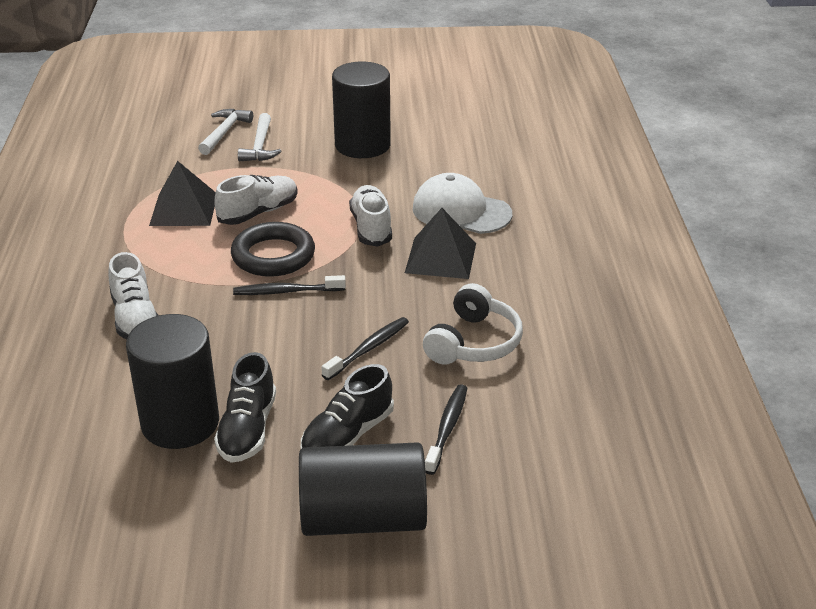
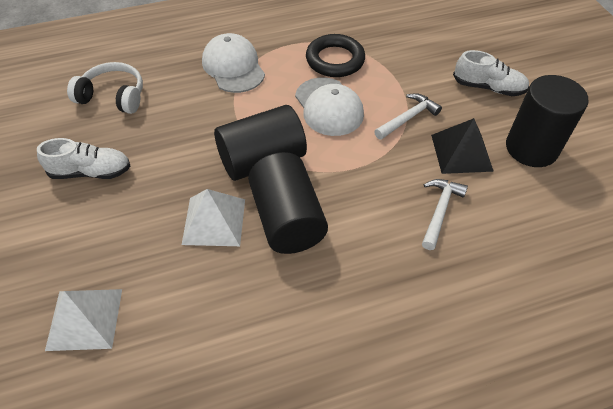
black pyramid: 2 -> 1
black shoe: 2 -> 0
black toothbrush: 3 -> 0
white cap: 1 -> 2
white pyramid: 0 -> 2
white shoe: 3 -> 2

